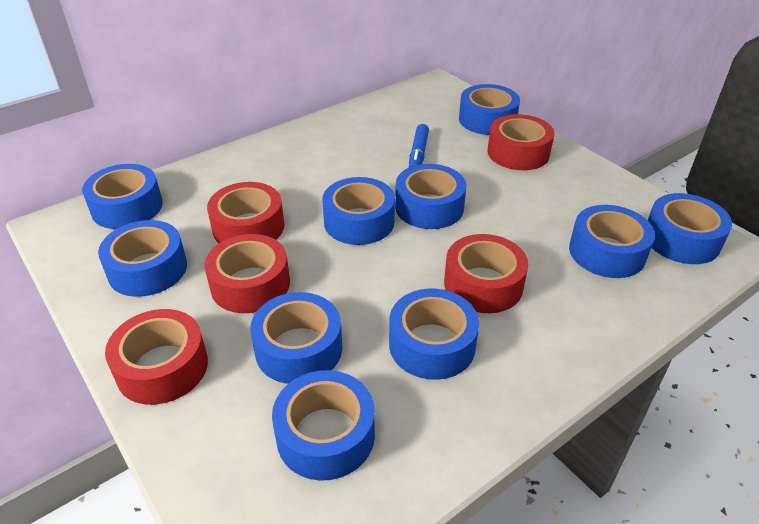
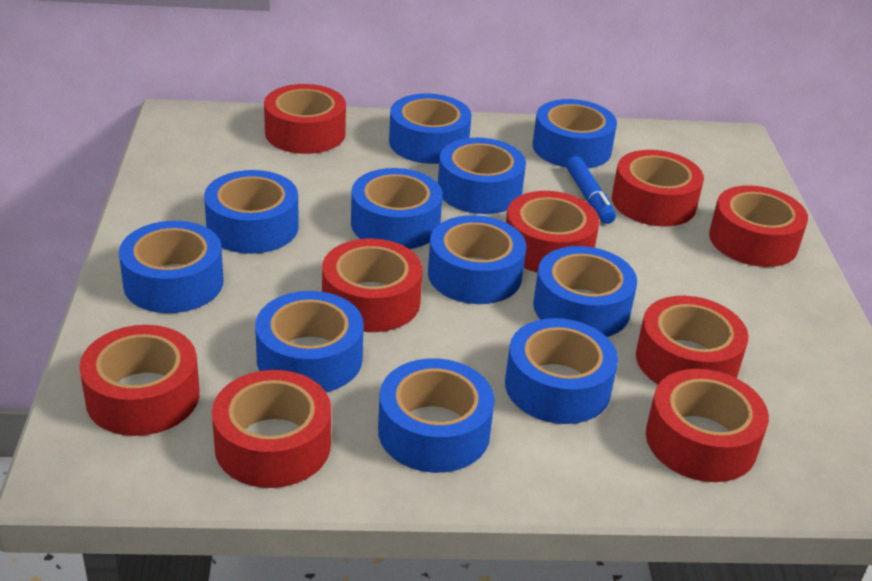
blue tape: 10 -> 11
red tape: 5 -> 9

